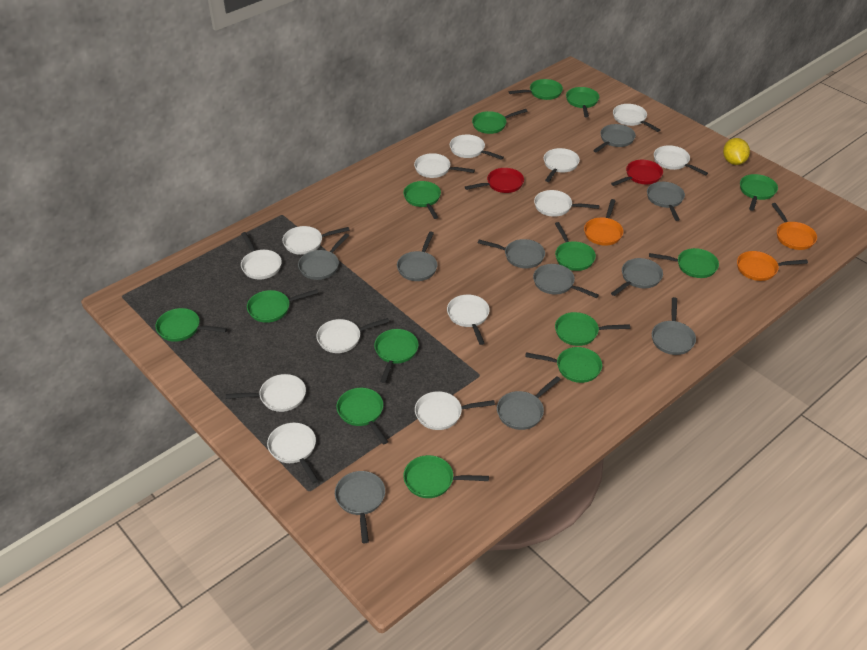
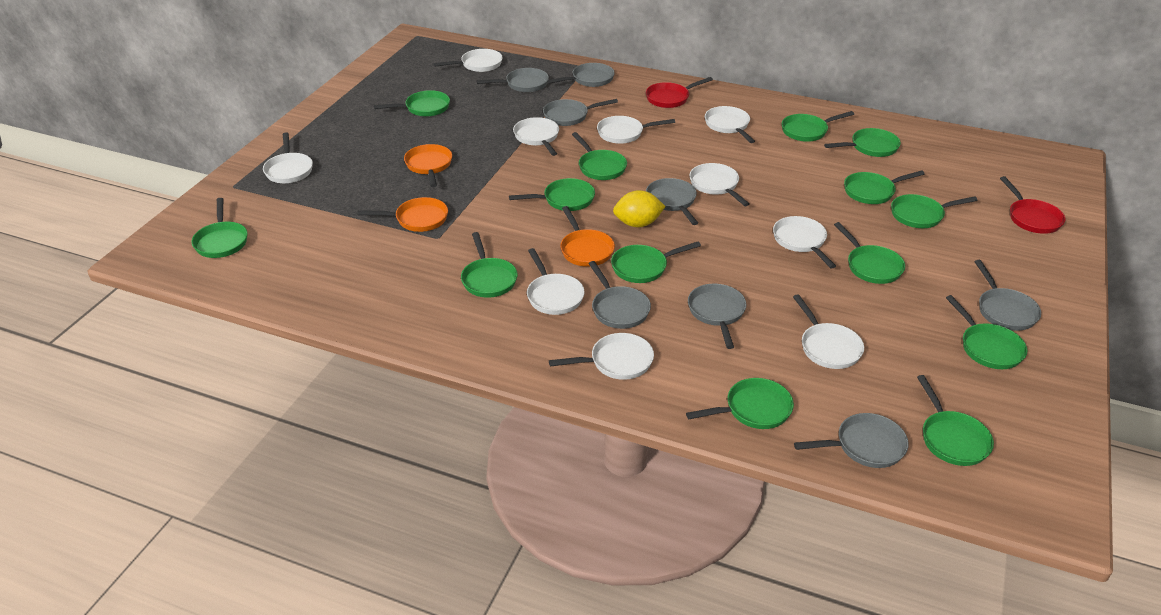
grey pan: 10 -> 8
white pan: 13 -> 10

